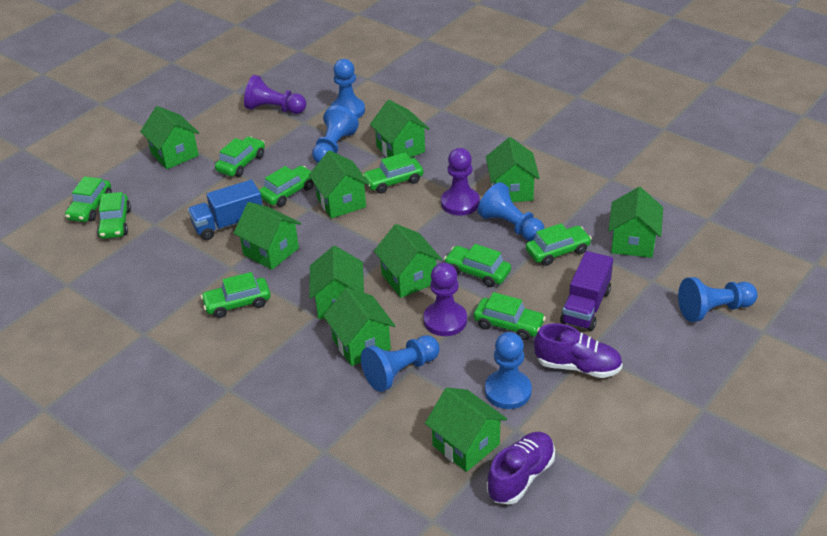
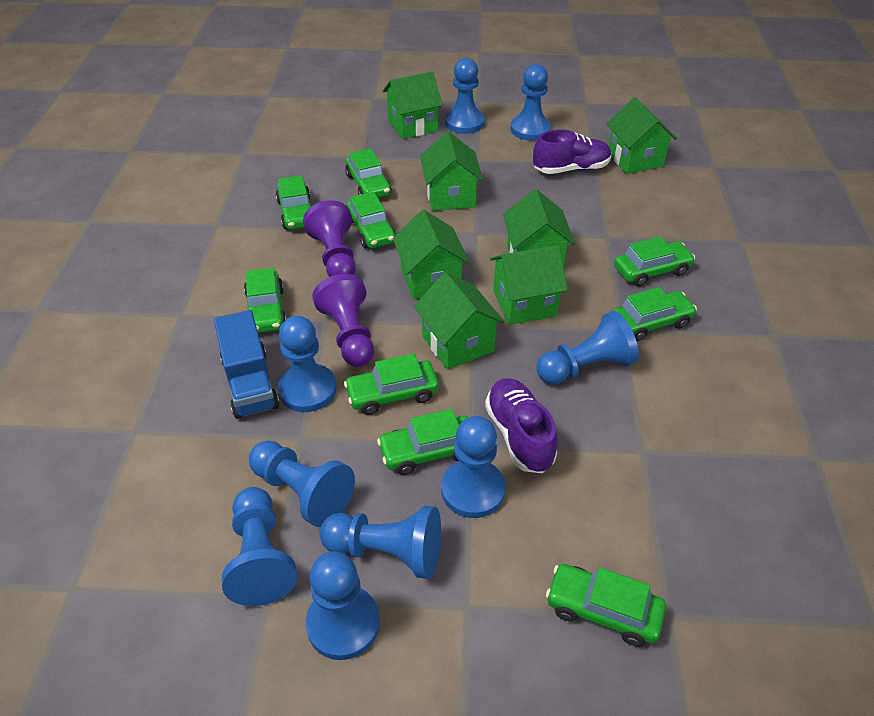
blue pawn: 6 -> 9
green house: 10 -> 7
purple pawn: 3 -> 2
purple truck: 1 -> 0

